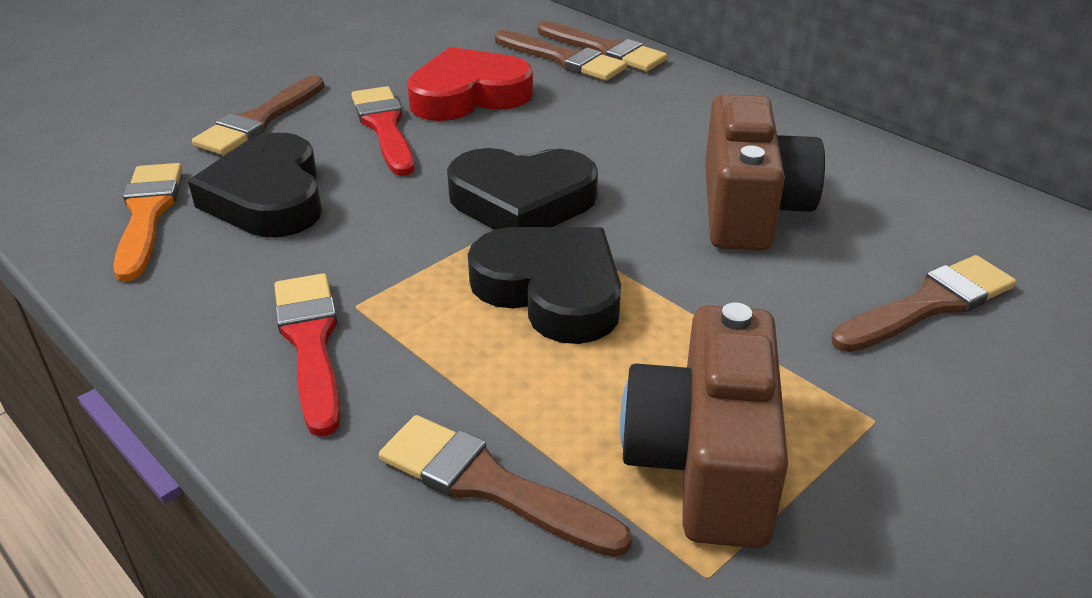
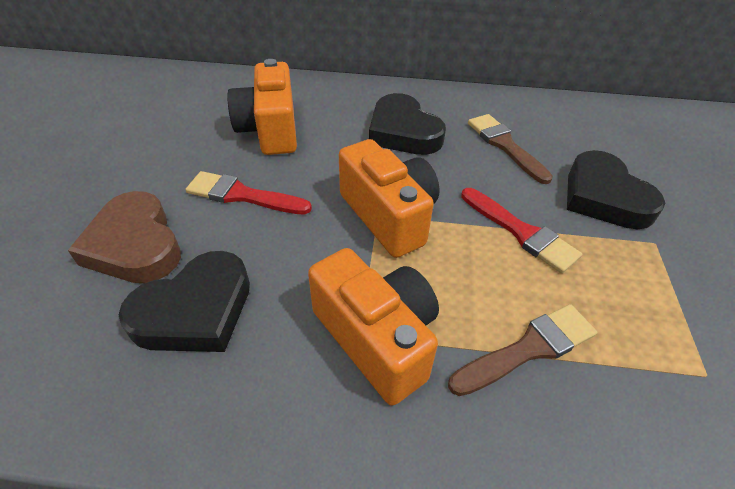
brown brush: 5 -> 2
brown camera: 2 -> 0
brown heart: 0 -> 1
orange brush: 1 -> 0
orange camera: 0 -> 3
red heart: 1 -> 0

